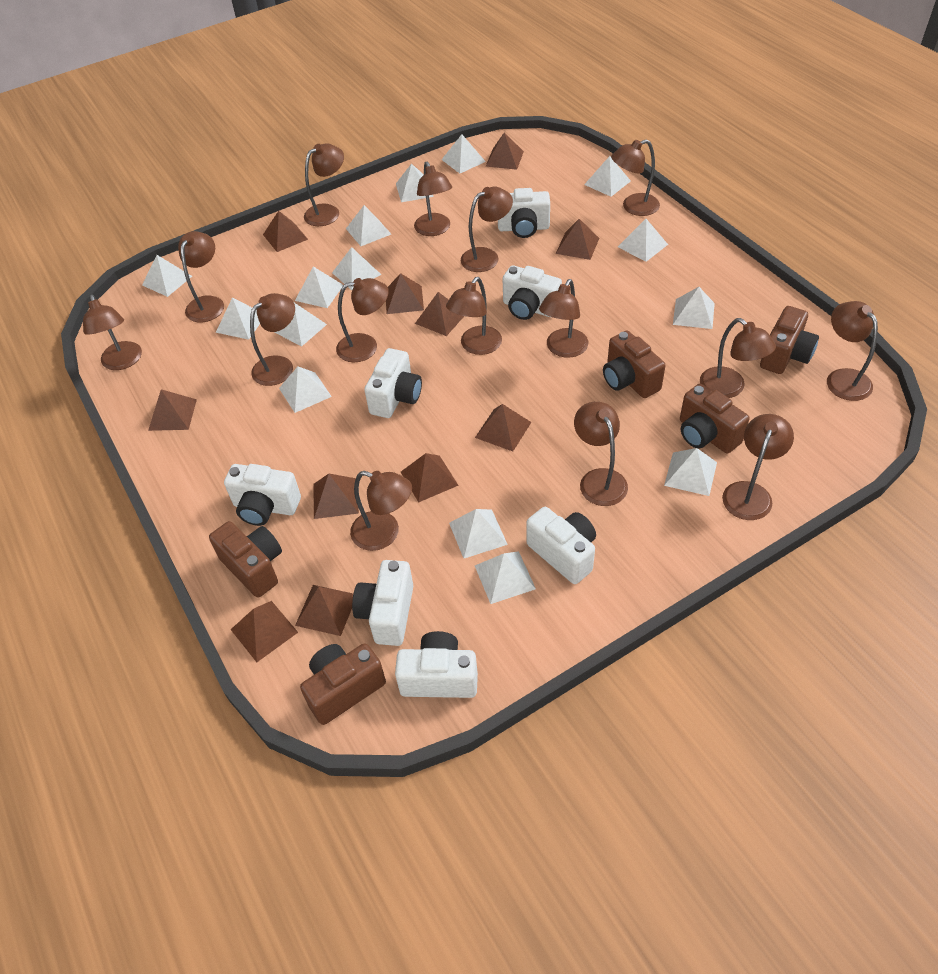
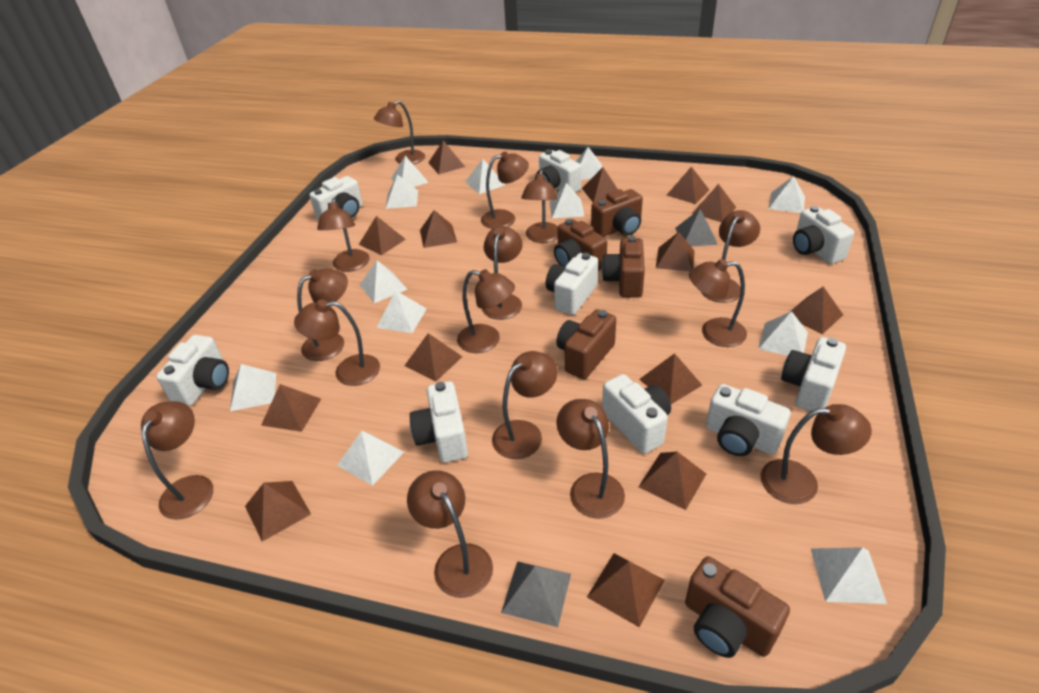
brown pyramid: 11 -> 14
grey pyramid: 0 -> 2
white camera: 7 -> 9
white pyramid: 15 -> 12

